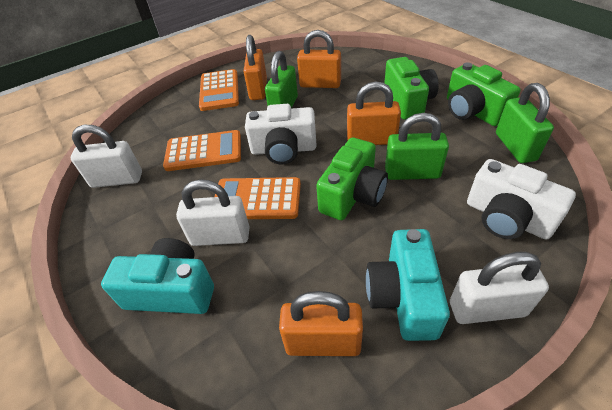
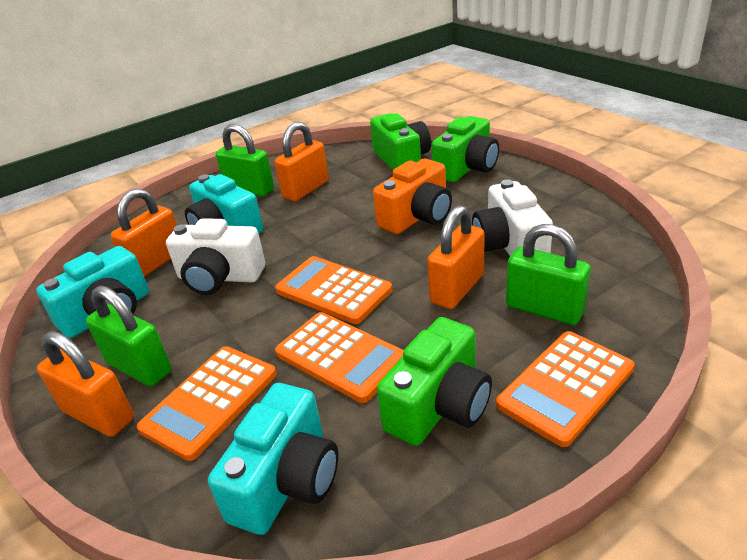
orange calculator: 3 -> 4
orange camera: 0 -> 1
turquoise camera: 2 -> 3
white padlock: 3 -> 0

